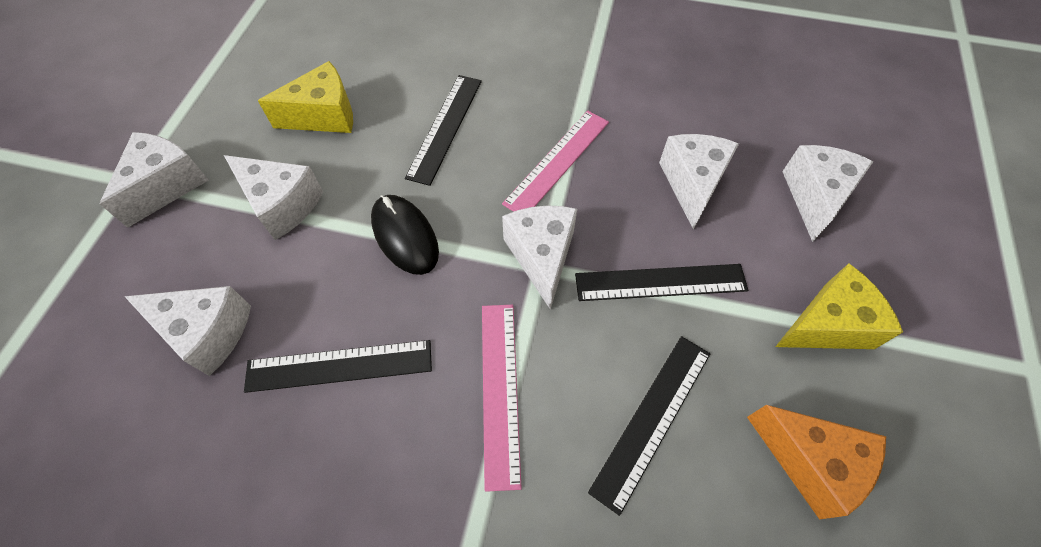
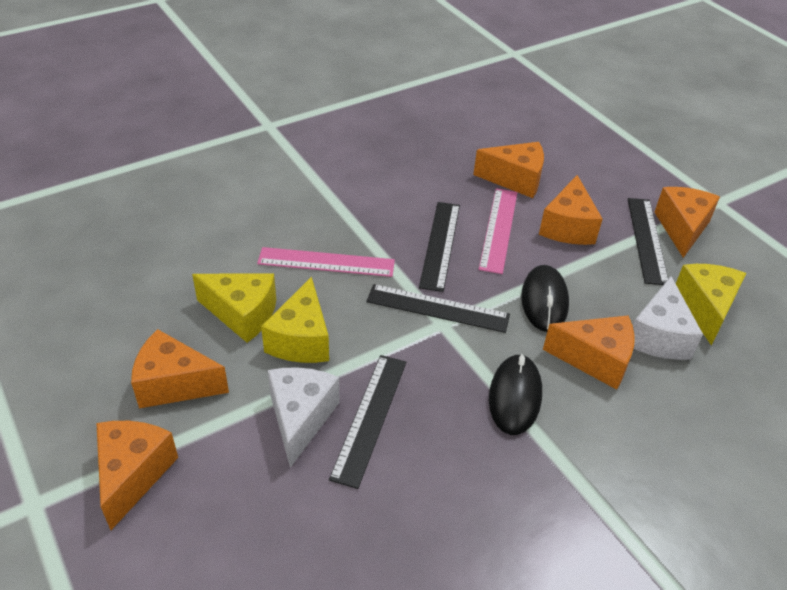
black mouse: 1 -> 2
orange cheese: 1 -> 6
white cheese: 6 -> 2
yellow cheese: 2 -> 3

